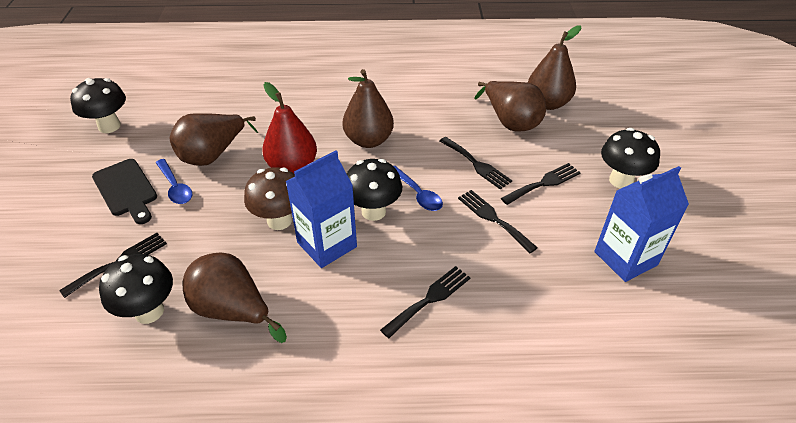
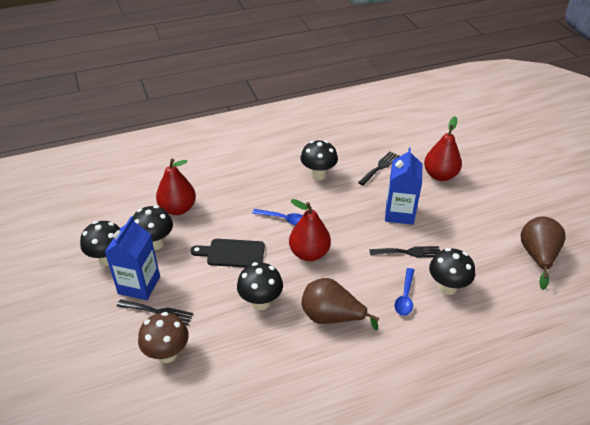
black fork: 5 -> 3
black mushroom: 4 -> 5
brown pear: 5 -> 2
red pear: 1 -> 3

